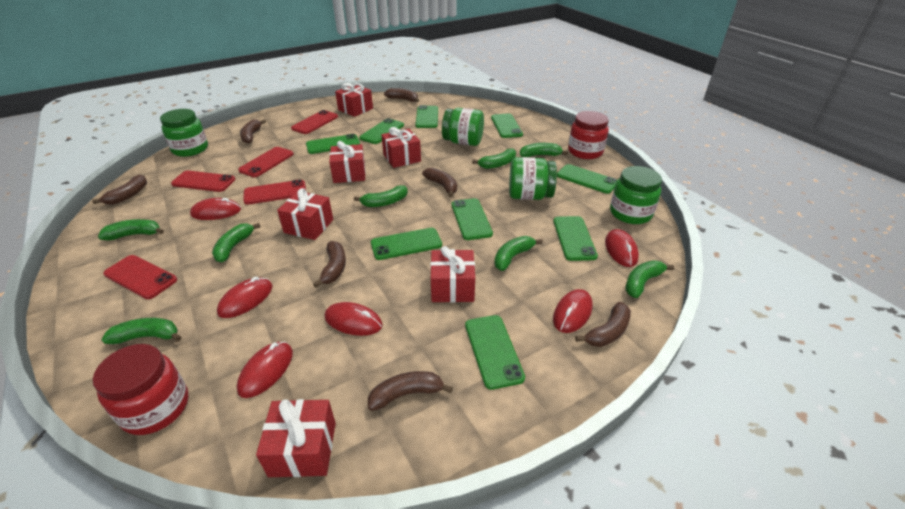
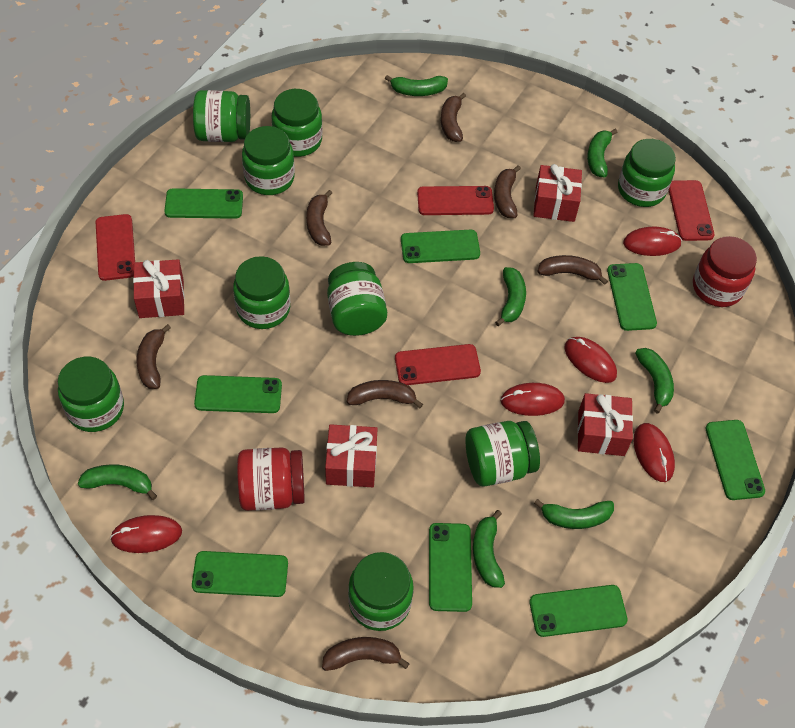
green banana: 8 -> 7
green jar: 4 -> 9
green phone: 9 -> 8
red gift: 6 -> 4
red mouse: 6 -> 5
red phone: 5 -> 4

